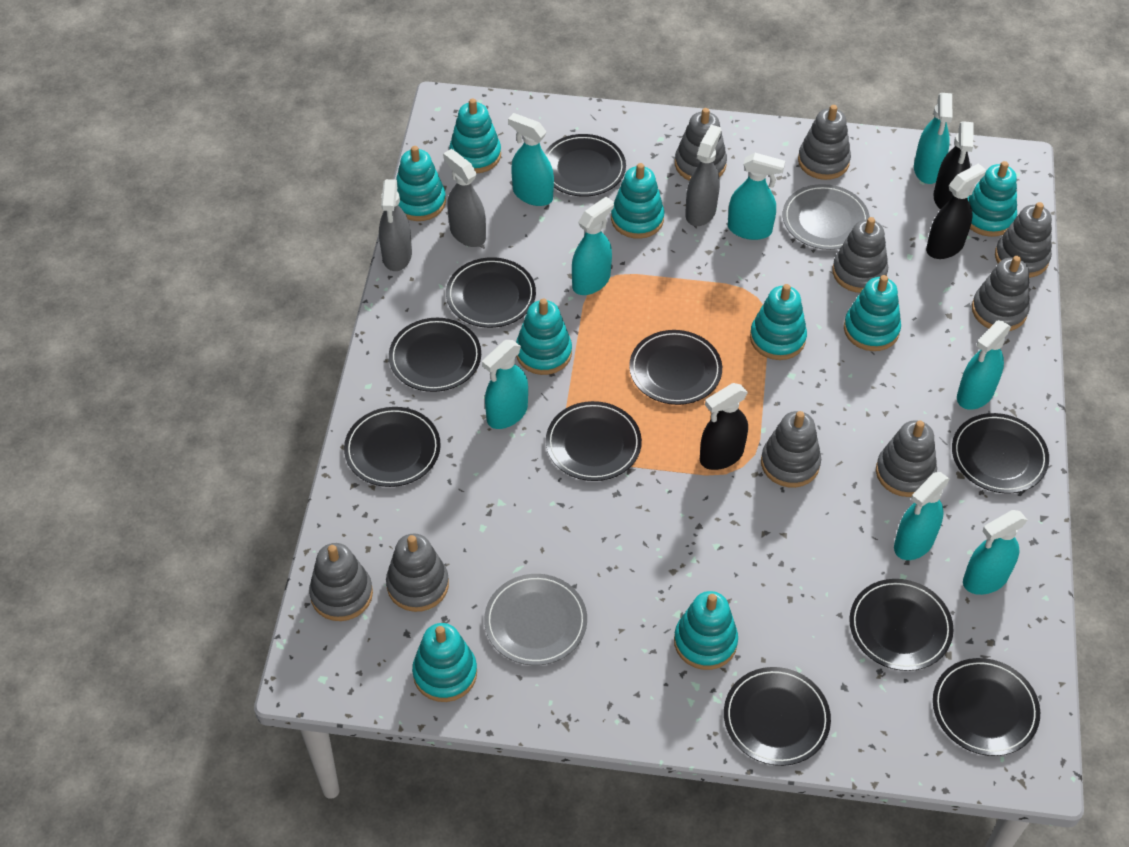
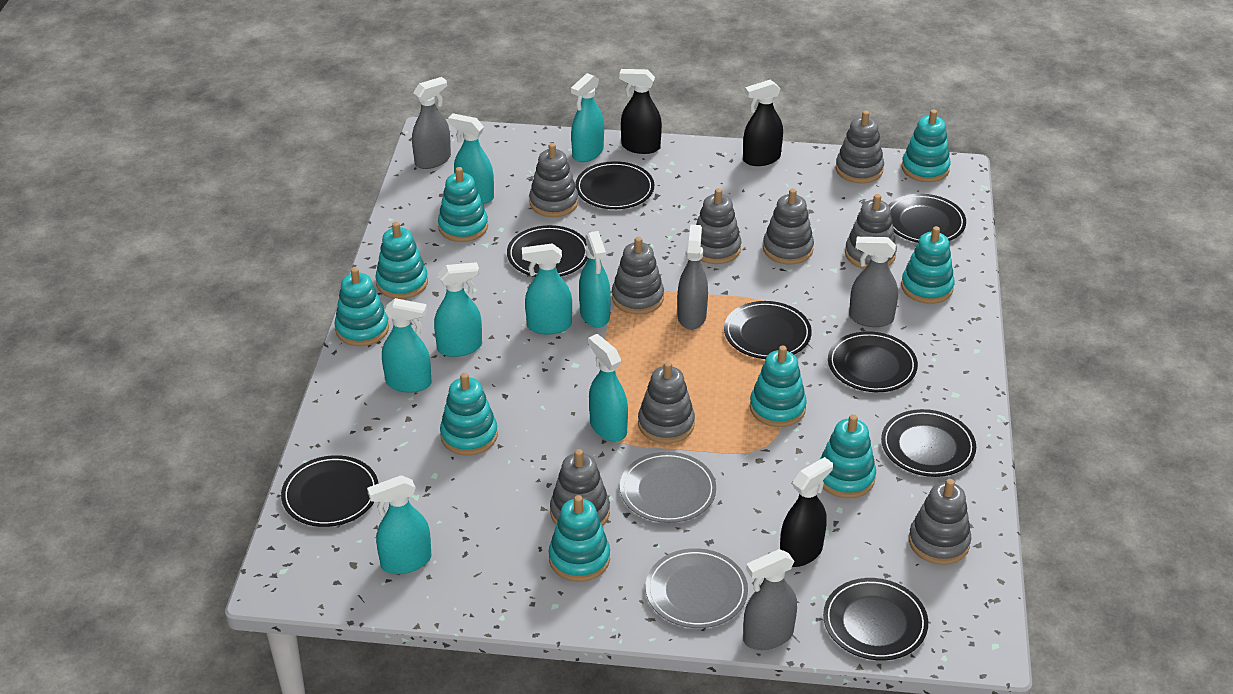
black plate: 10 -> 8
grey spray bottle: 3 -> 4

